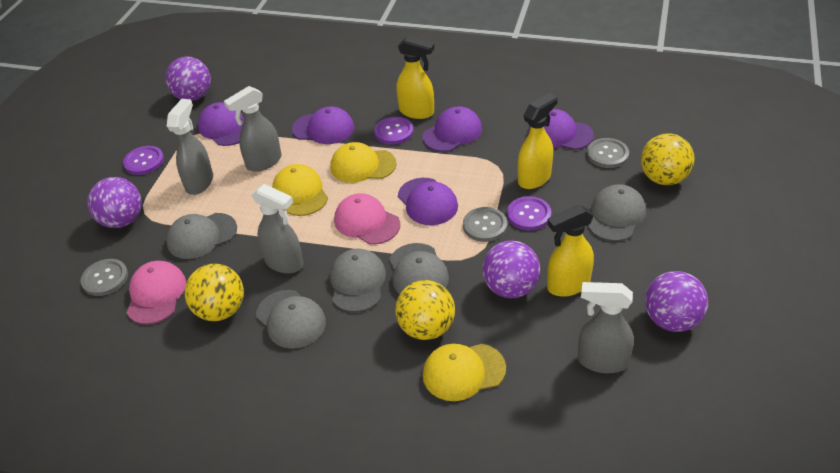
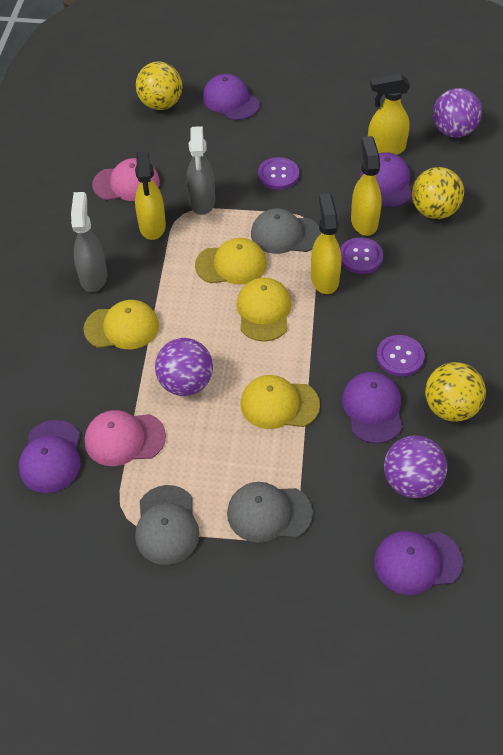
grey button: 3 -> 0
grey cap: 5 -> 3
grey spray bottle: 4 -> 2
purple ball: 4 -> 3
yellow cap: 3 -> 4
yellow spray bottle: 3 -> 4

